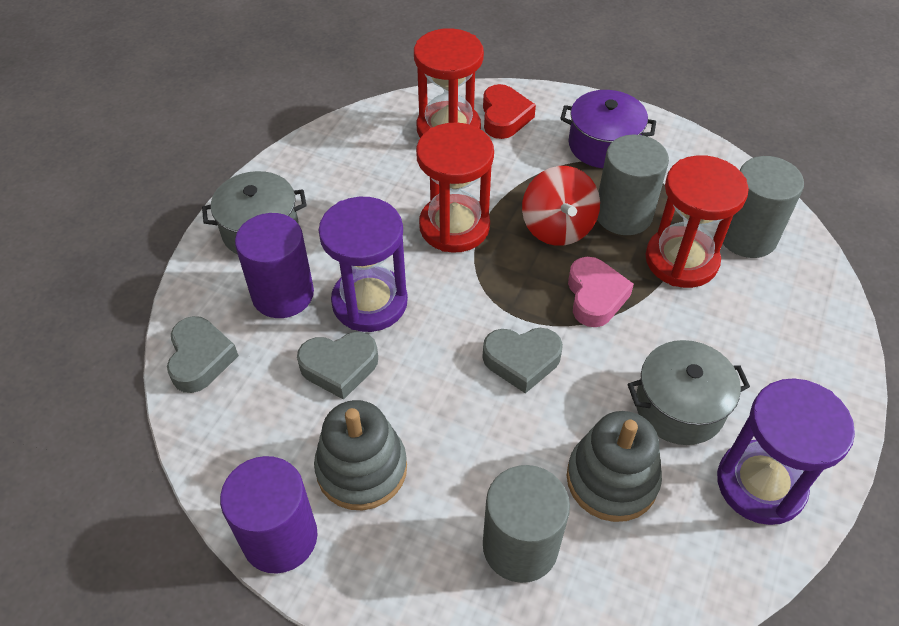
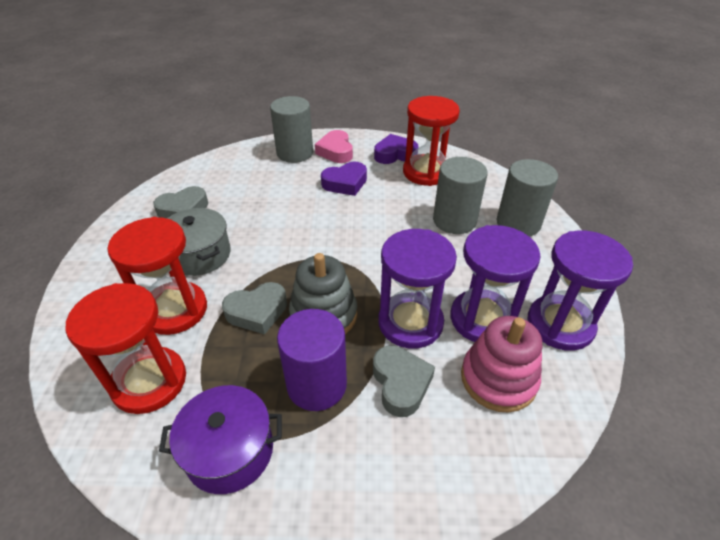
grey pot: 2 -> 1
grey stacking toy: 2 -> 1
pink stacking toy: 0 -> 1
purple cylinder: 2 -> 1
purple heart: 0 -> 2
purple hourglass: 2 -> 3
red heart: 1 -> 0
red spinning top: 1 -> 0

